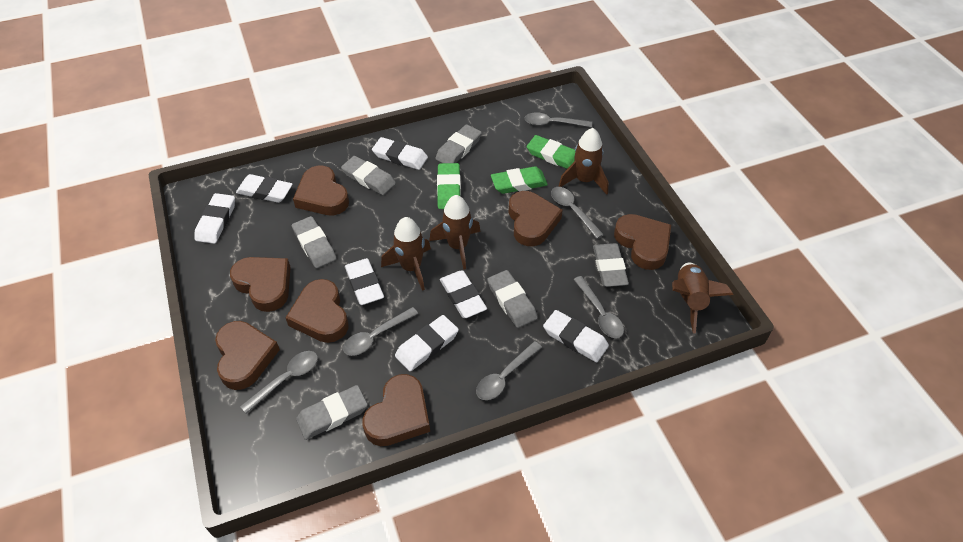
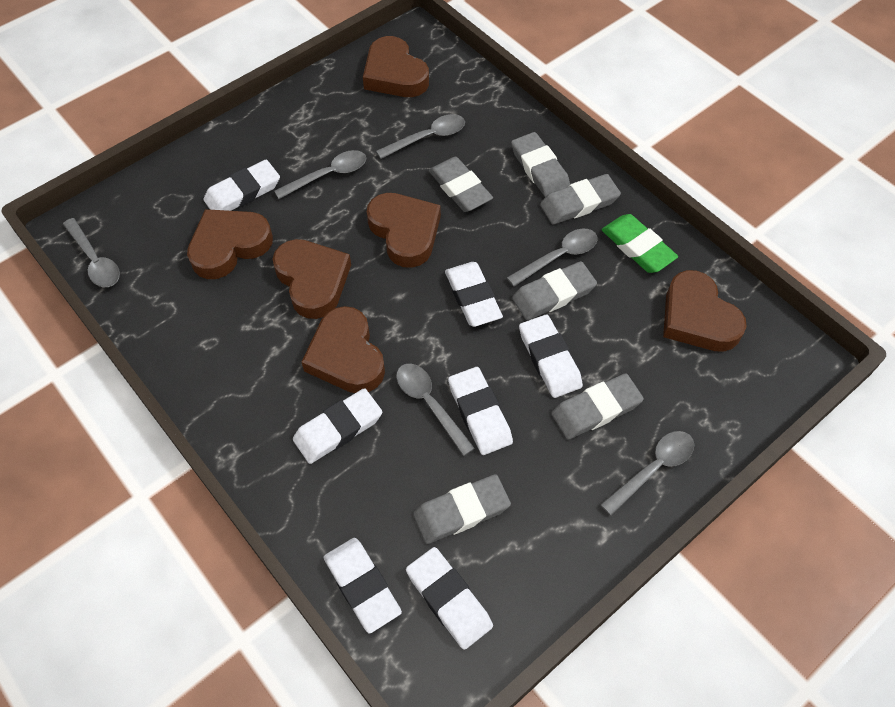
brown heart: 7 -> 6
brown rocket: 4 -> 0
green eraser: 3 -> 1

